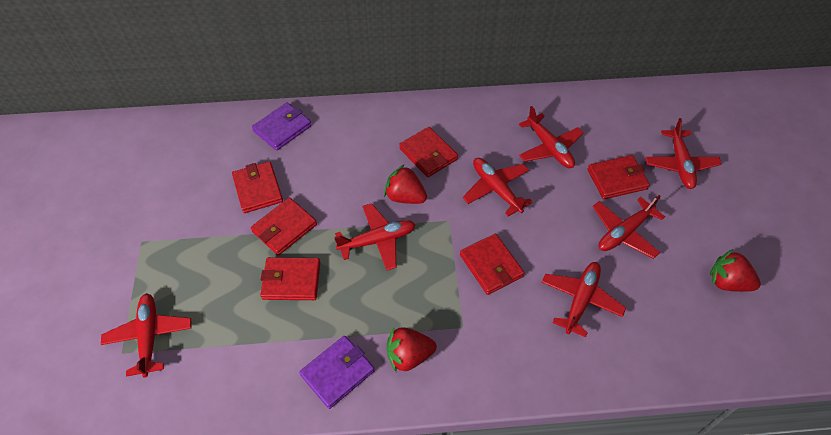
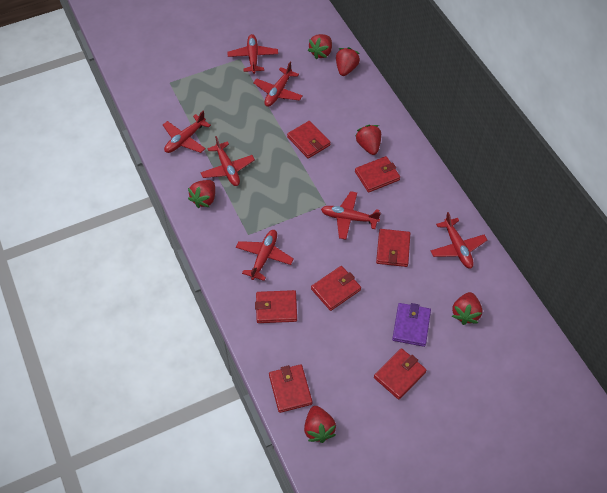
purple wallet: 2 -> 1
red strawberry: 3 -> 6
red wallet: 6 -> 7

